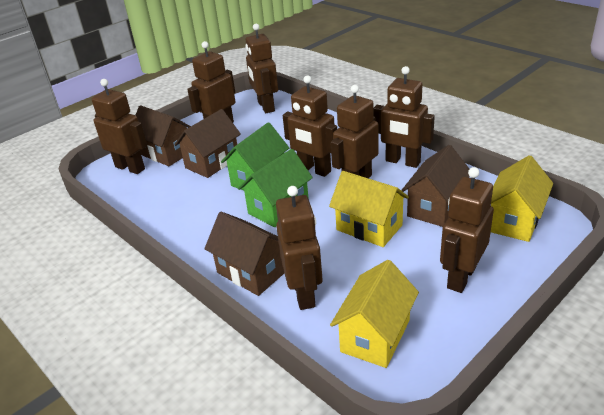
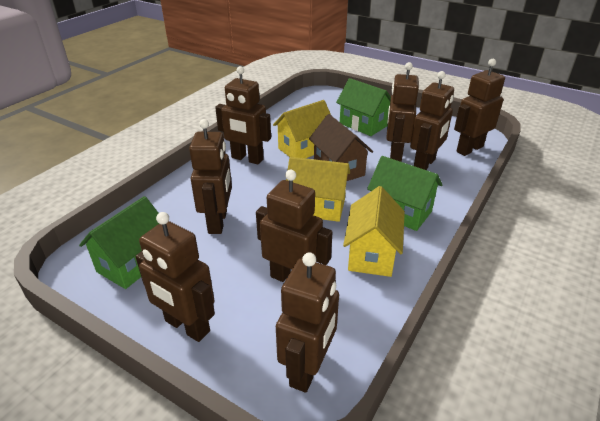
brown house: 4 -> 1
green house: 2 -> 3

